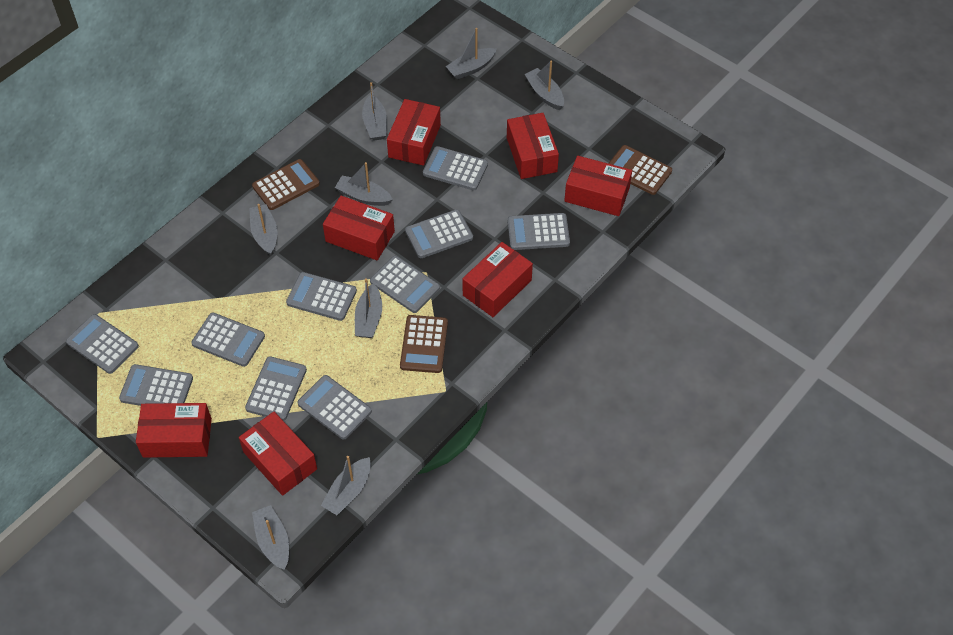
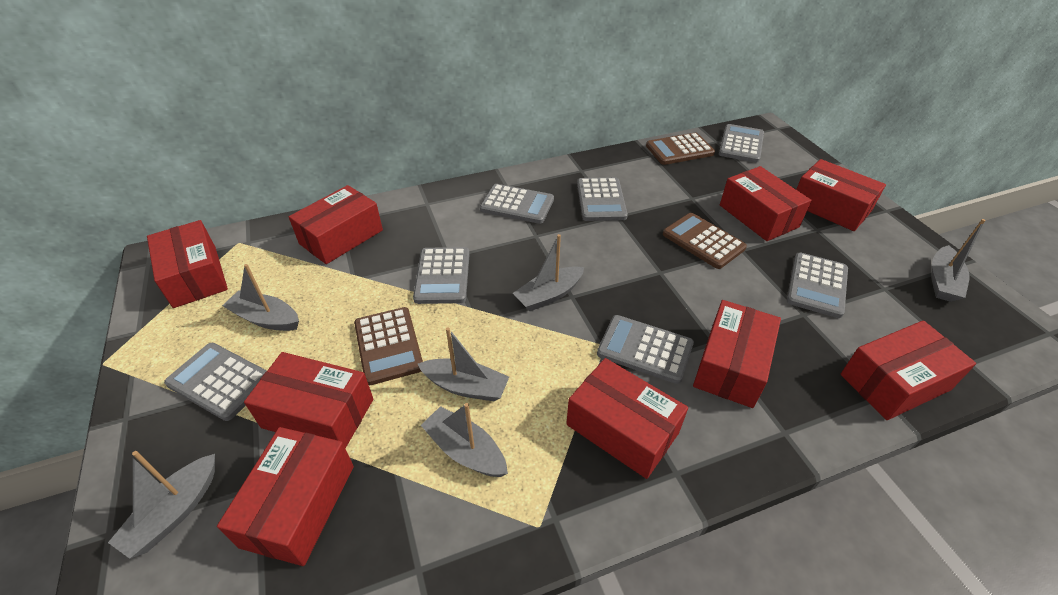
grey boat: 8 -> 6
grey calculator: 10 -> 7
red box: 7 -> 9

